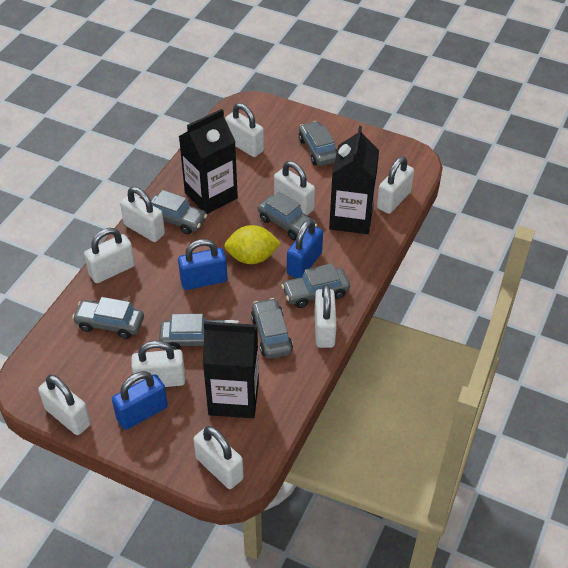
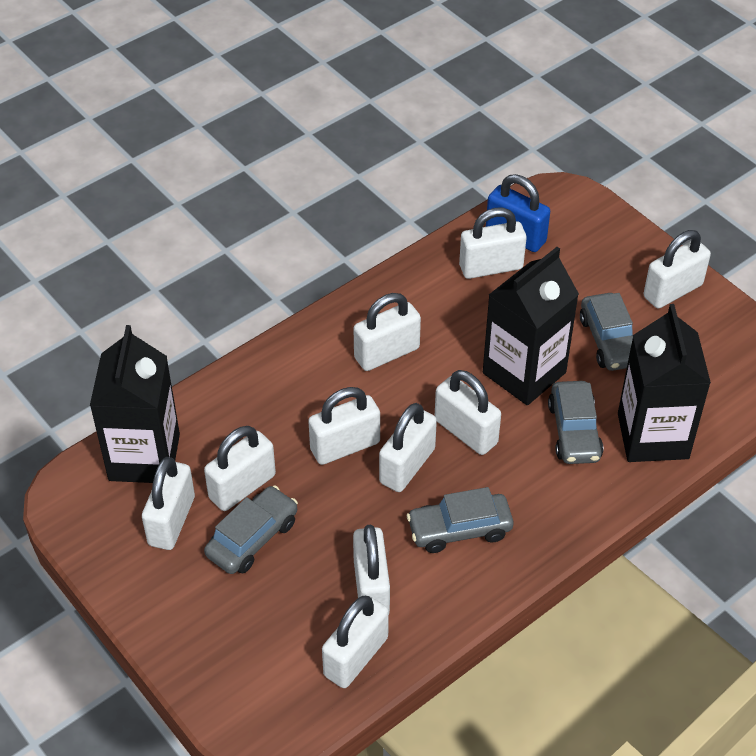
blue padlock: 3 -> 1
grey car: 7 -> 4
white padlock: 9 -> 10
yellow lemon: 1 -> 0

